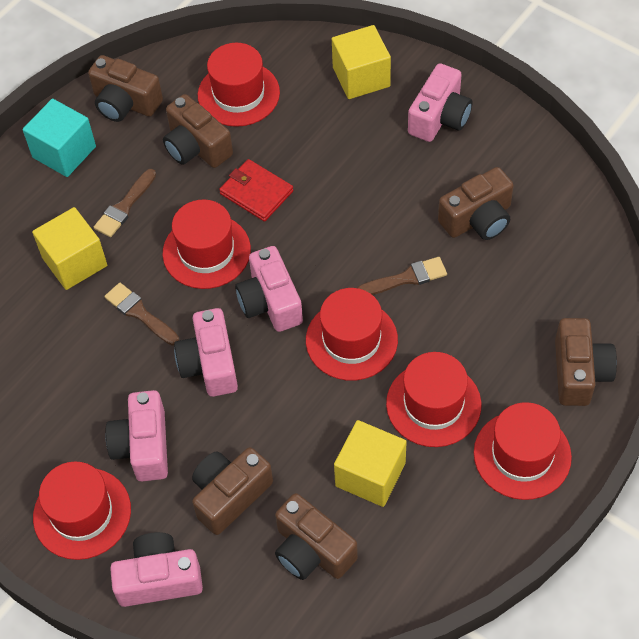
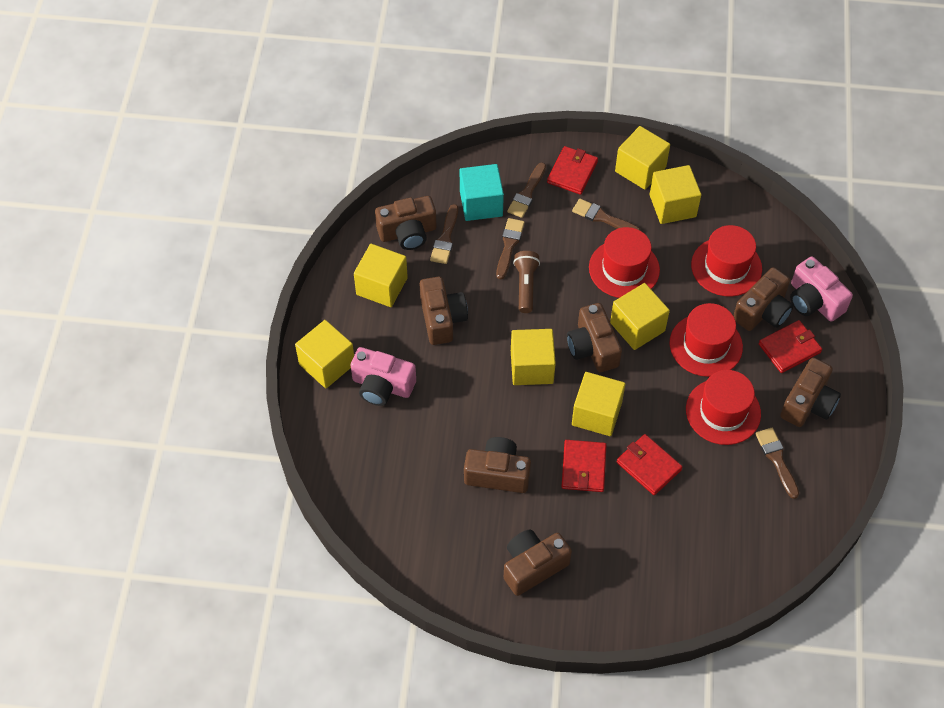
brown brush: 3 -> 5
brown camera: 6 -> 7
brown flashlight: 0 -> 1
pink camera: 5 -> 2
red hat: 6 -> 4
red wallet: 1 -> 4
yellow cube: 3 -> 7

